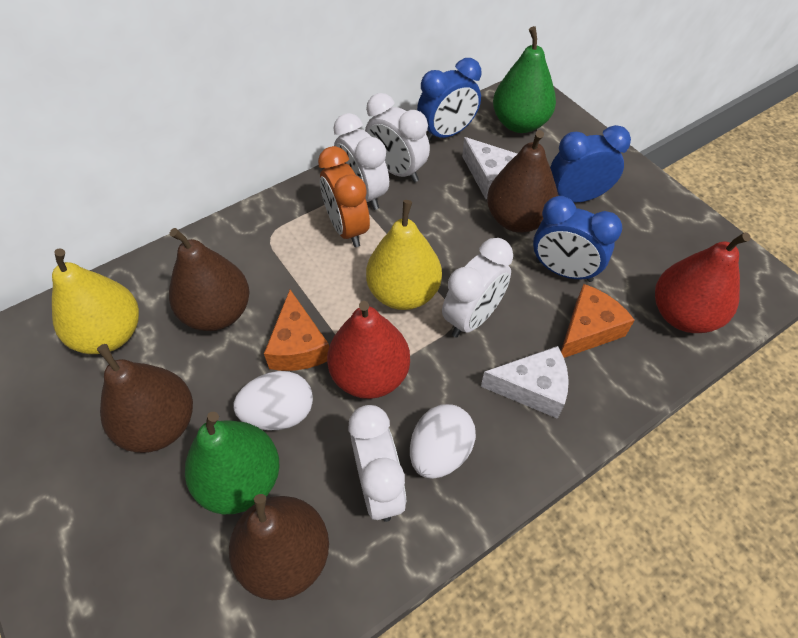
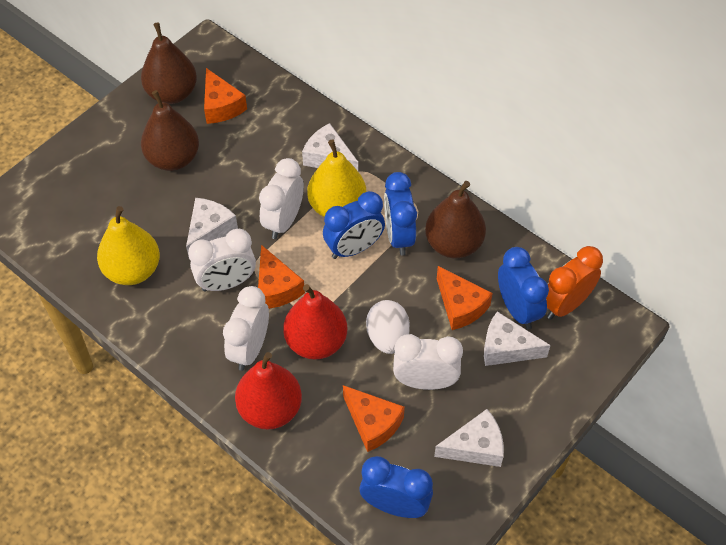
blue clock: 3 -> 4
brown pear: 4 -> 3
green pear: 2 -> 0
orange cheese: 2 -> 4
white cheese: 2 -> 4
white egg: 2 -> 1

